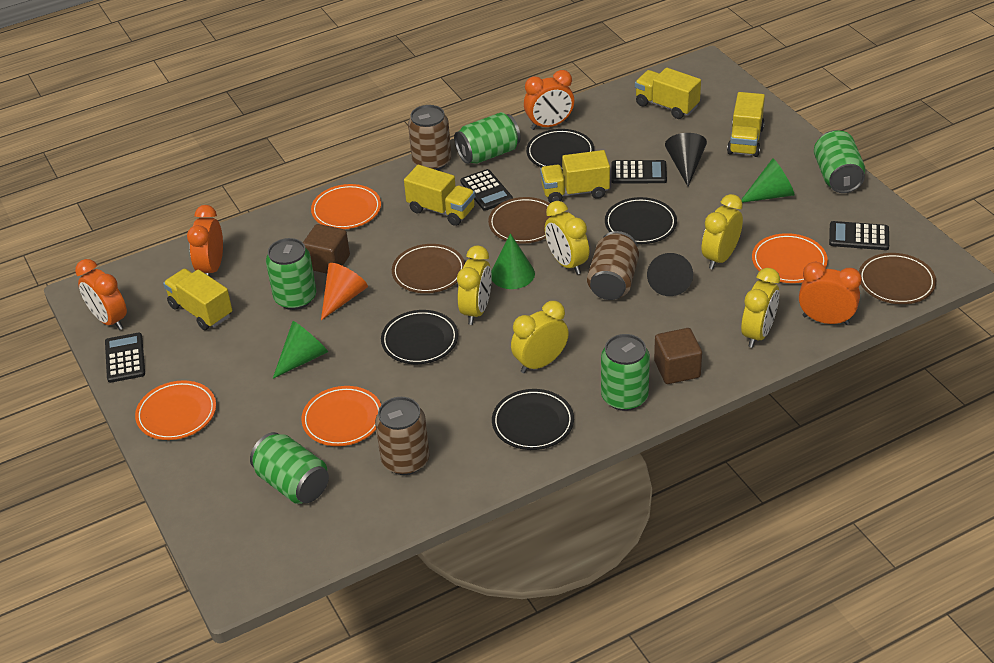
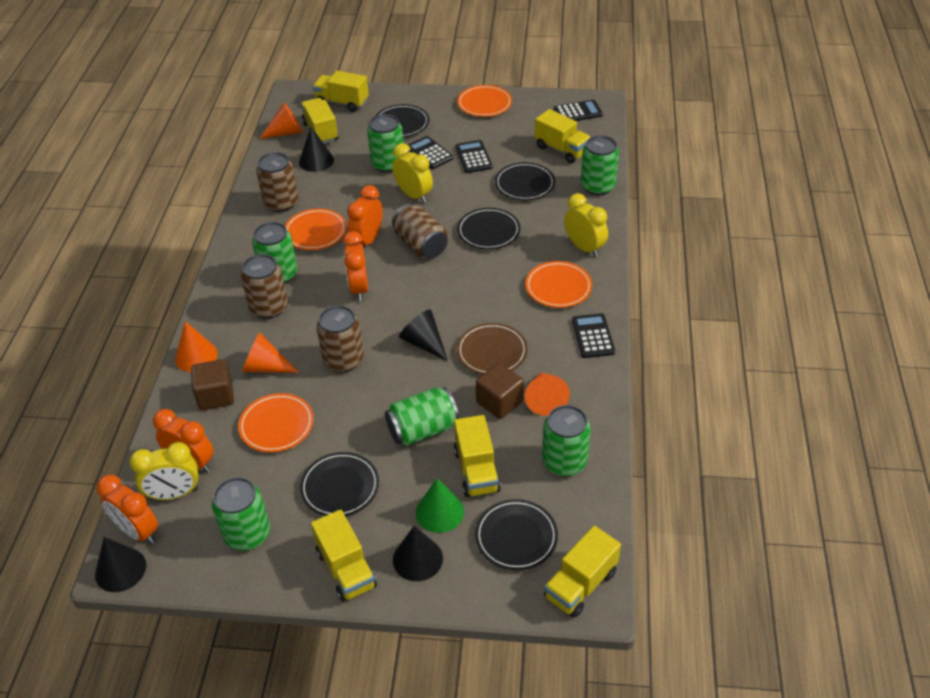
black cone: 2 -> 4
black plate: 4 -> 5
brown can: 3 -> 4
brown plate: 3 -> 1
green can: 5 -> 6
green cone: 3 -> 1
orange cone: 1 -> 4
yellow clock: 5 -> 3
yellow truck: 5 -> 6

